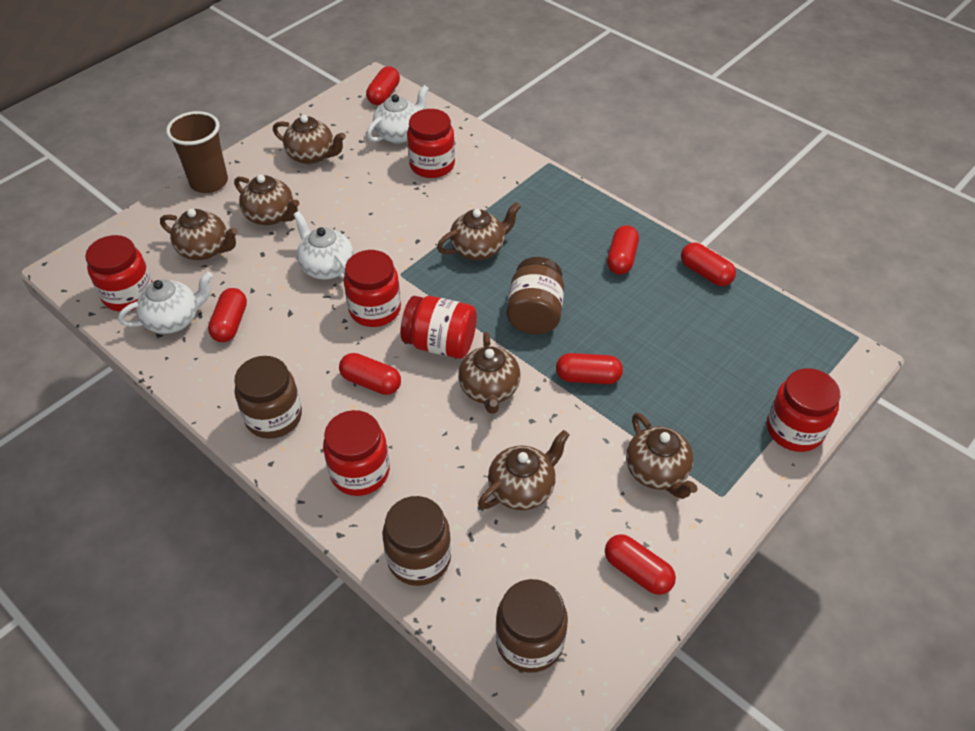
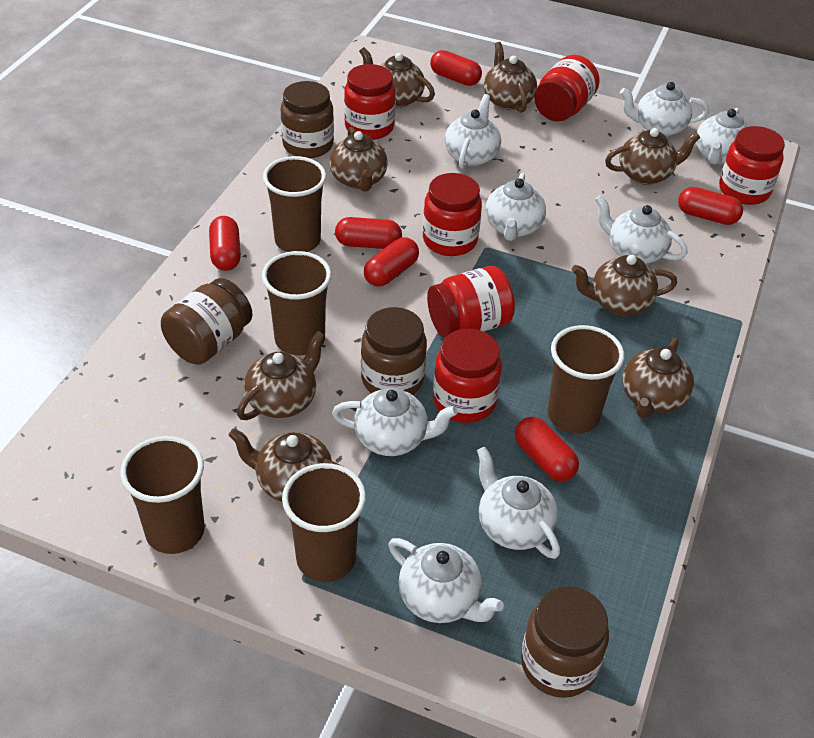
brown cup: 1 -> 5
brown teapot: 7 -> 8
red capsule: 7 -> 6
white teapot: 3 -> 8

